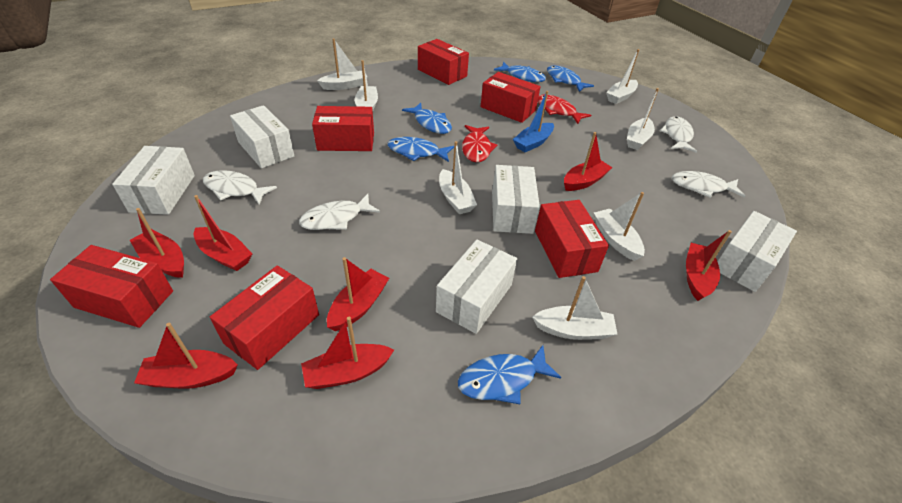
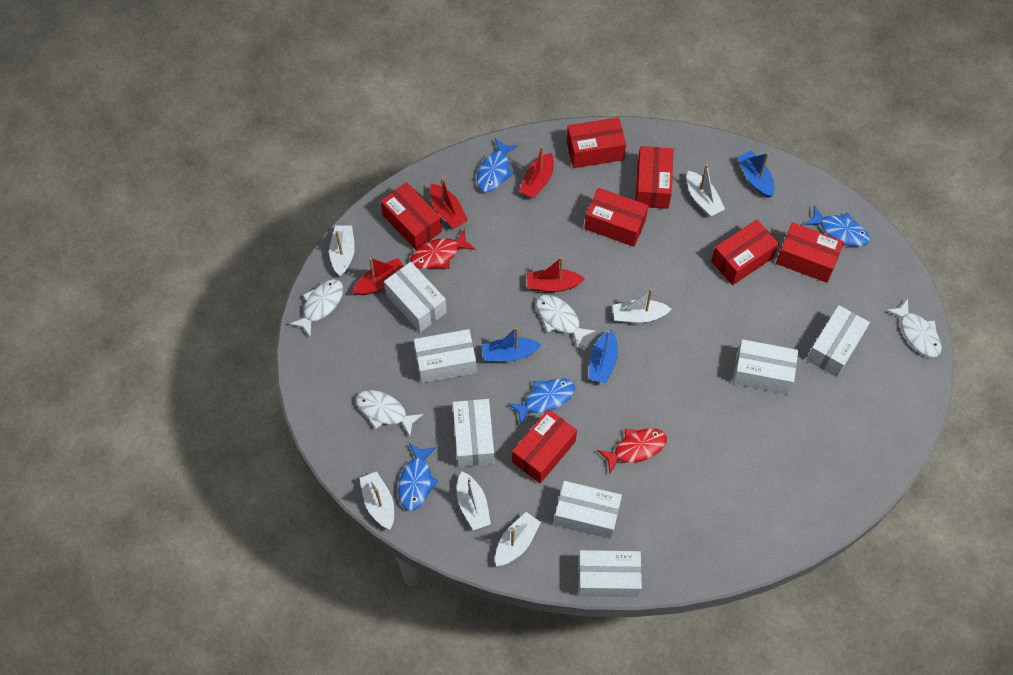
blue boat: 1 -> 3
blue fish: 5 -> 4
red boat: 7 -> 4
red box: 6 -> 7
white boat: 7 -> 6
white box: 5 -> 7

